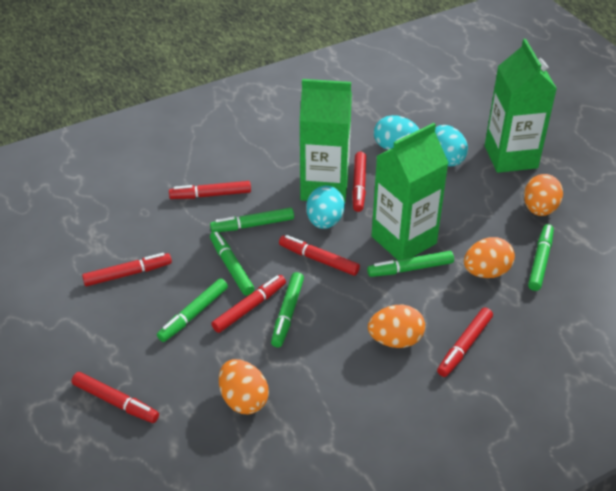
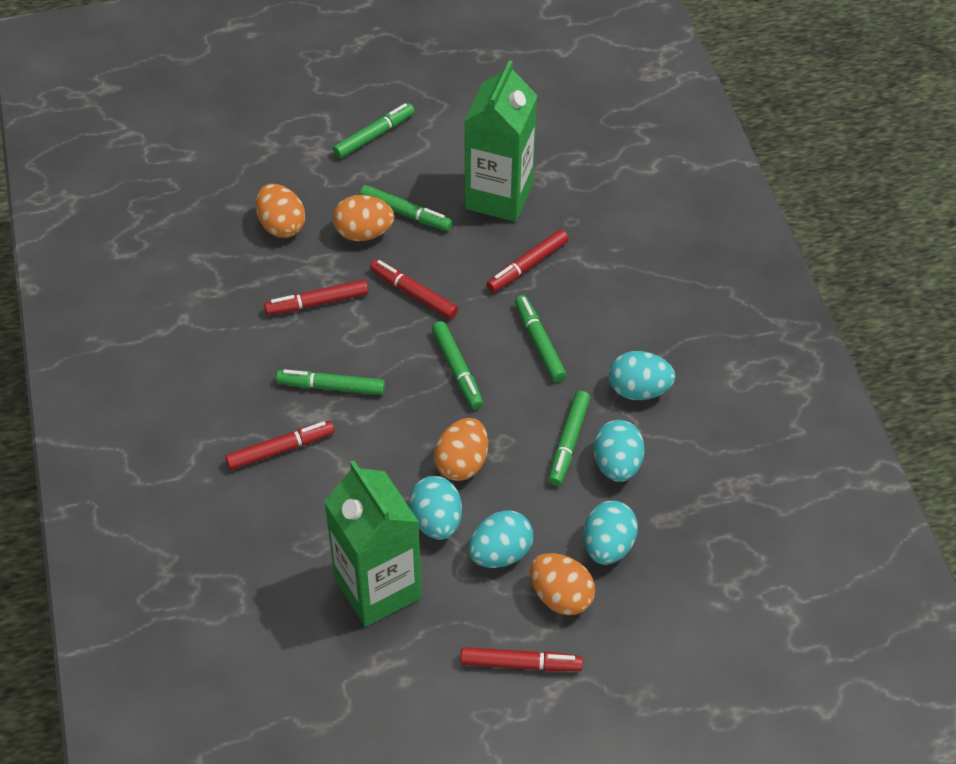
green carton: 3 -> 2
red marker: 7 -> 5
turquoise egg: 3 -> 5

